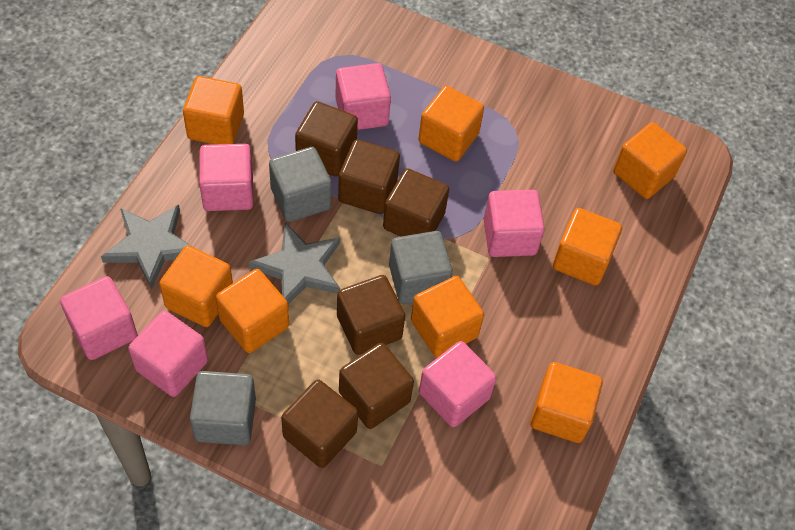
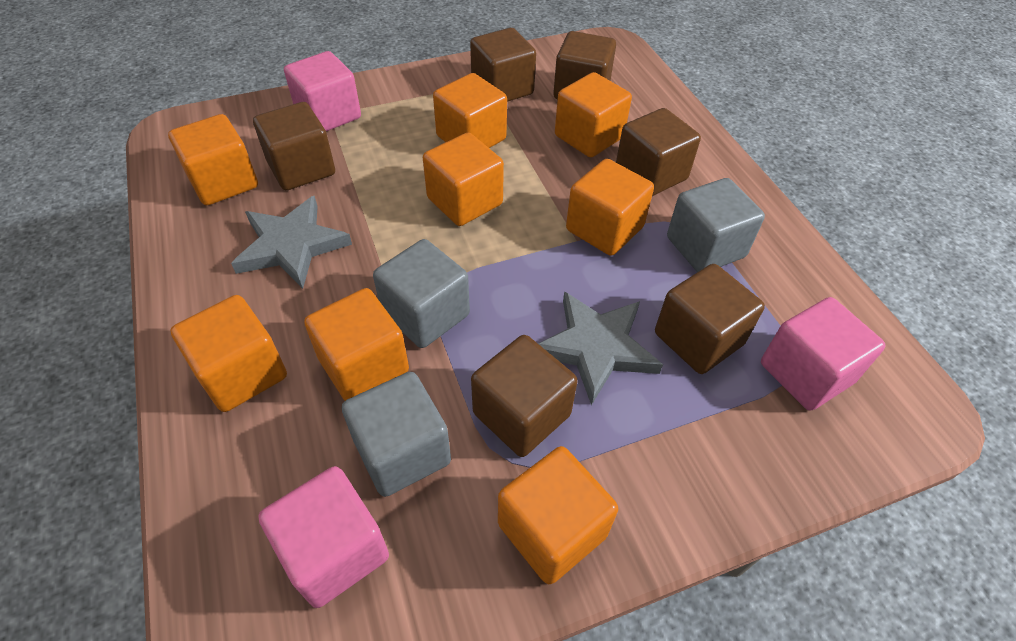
pink cube: 6 -> 3

